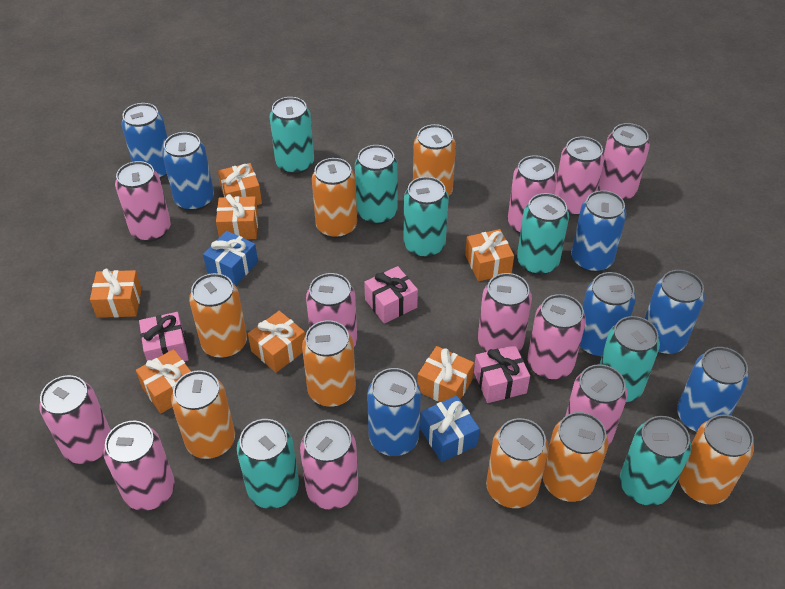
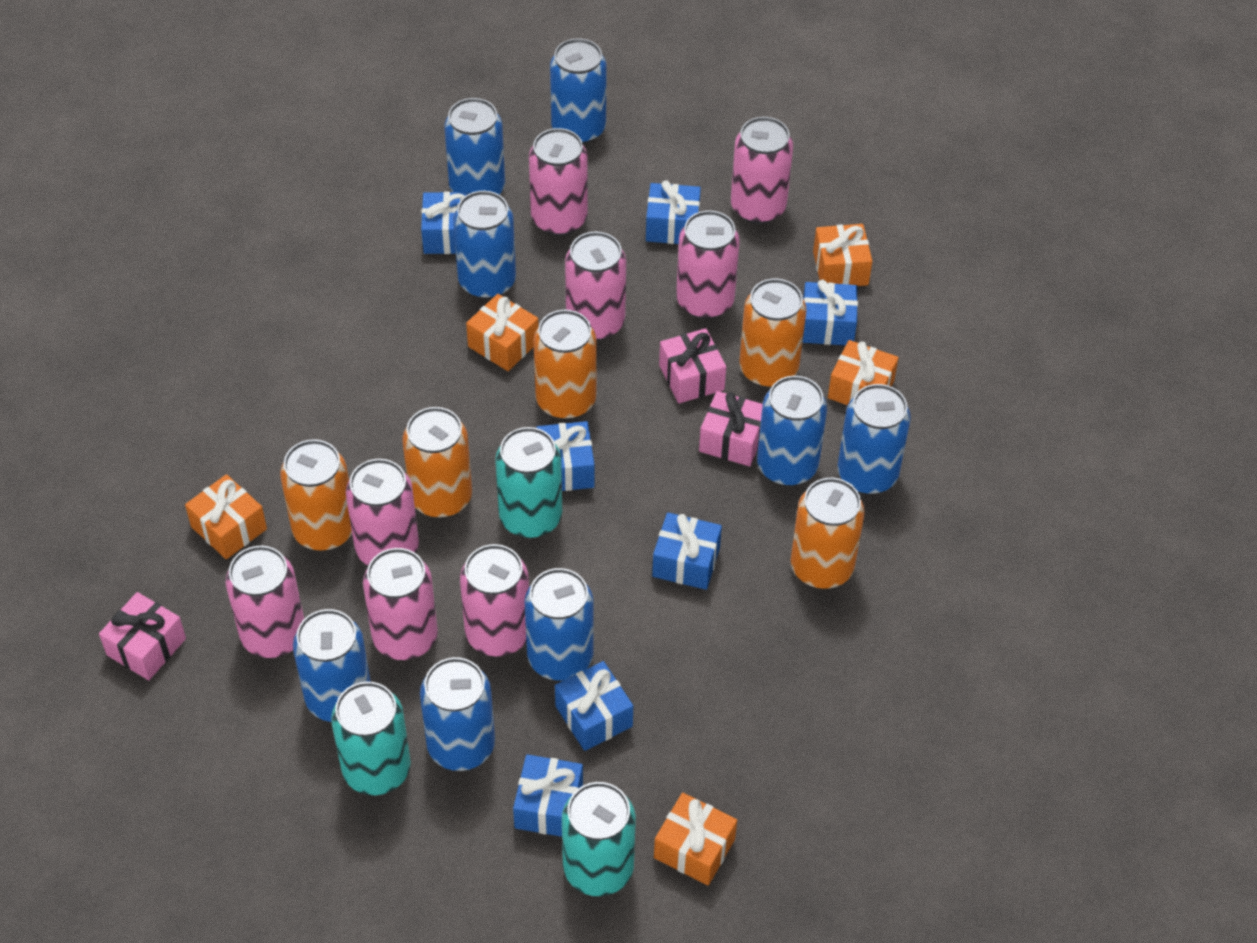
blue can: 7 -> 8
blue gift: 2 -> 7
orange can: 8 -> 5
orange gift: 7 -> 5
pink can: 11 -> 8
turquoise can: 7 -> 3

